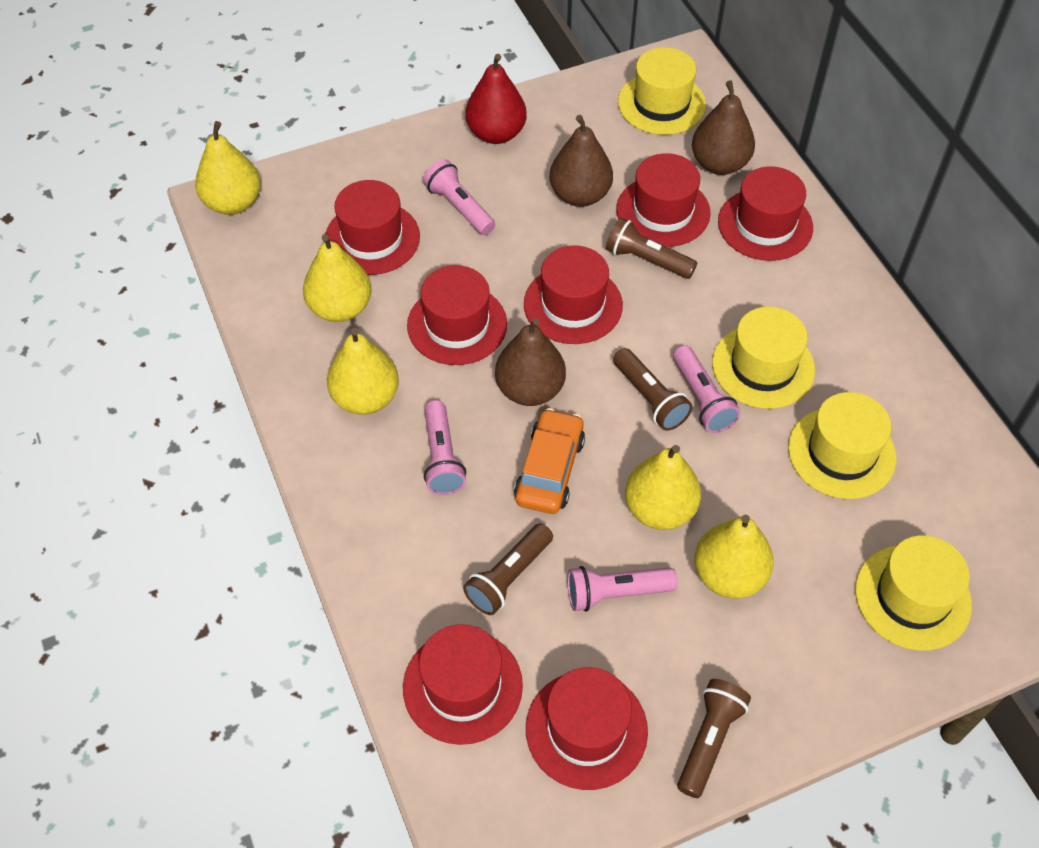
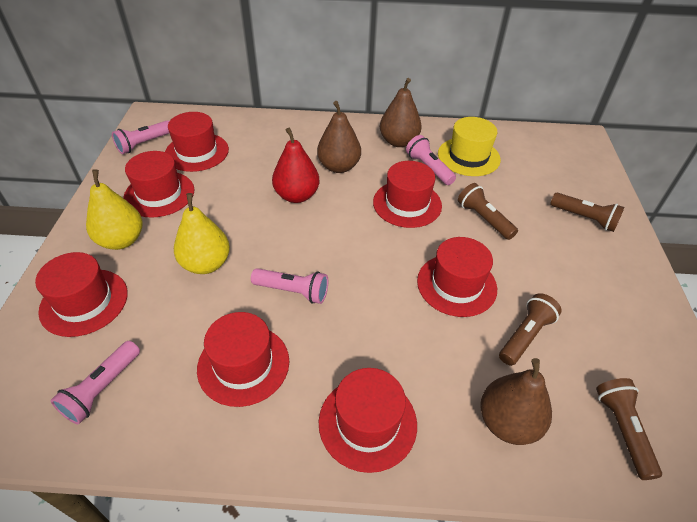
orange car: 1 -> 0
yellow hat: 4 -> 1
yellow pear: 5 -> 2

